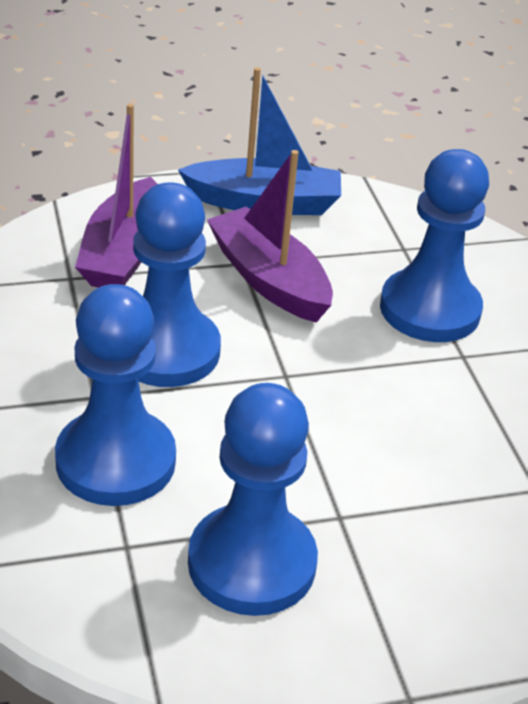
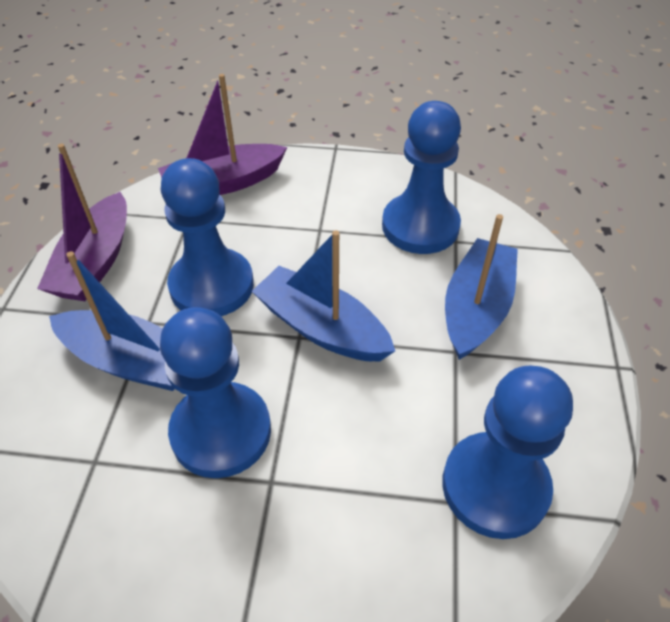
blue boat: 1 -> 3

